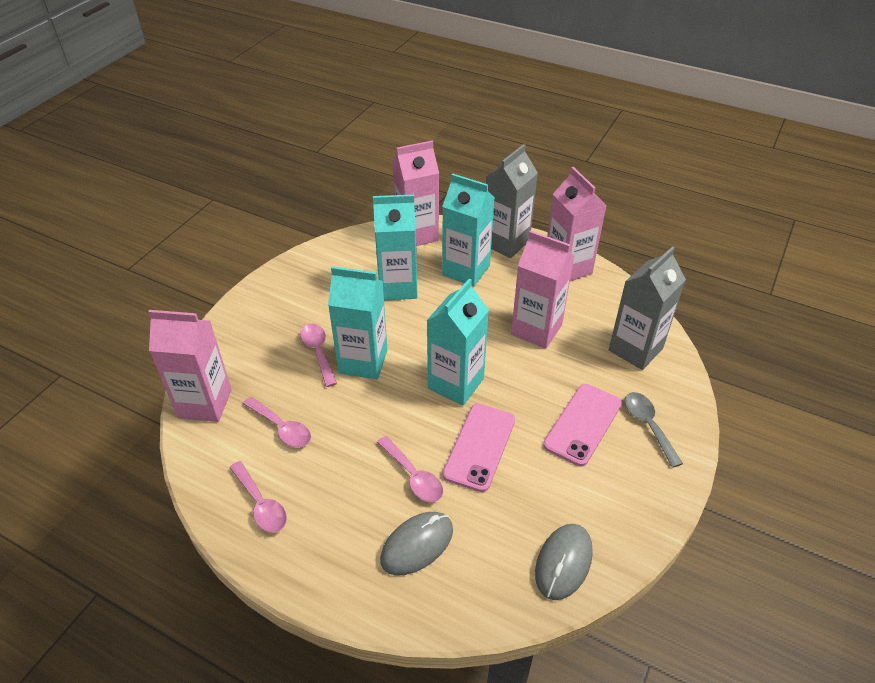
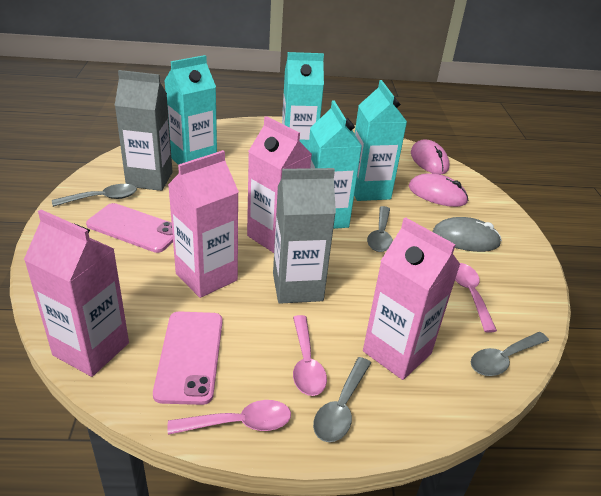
grey mouse: 2 -> 1
grey spoon: 1 -> 4
pink mouse: 0 -> 2
pink spoon: 4 -> 3

